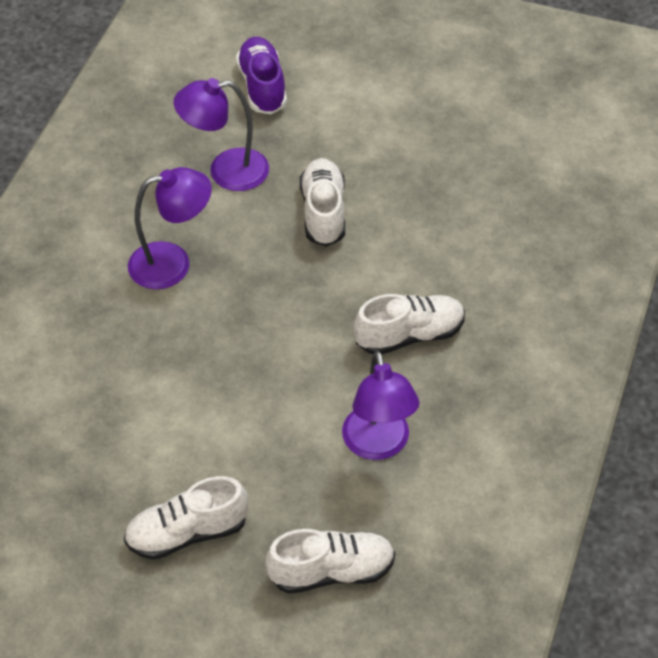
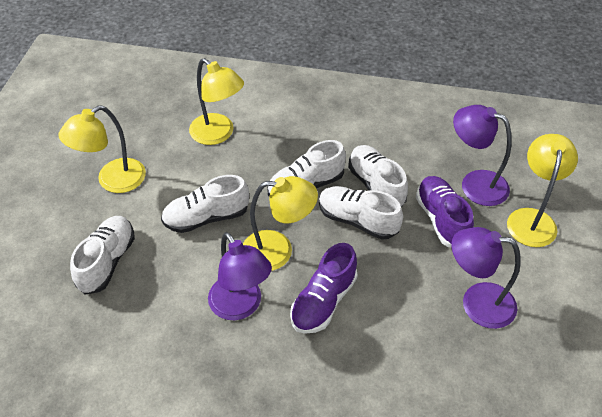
purple shoe: 1 -> 2
white shoe: 4 -> 5
yellow lamp: 0 -> 4

